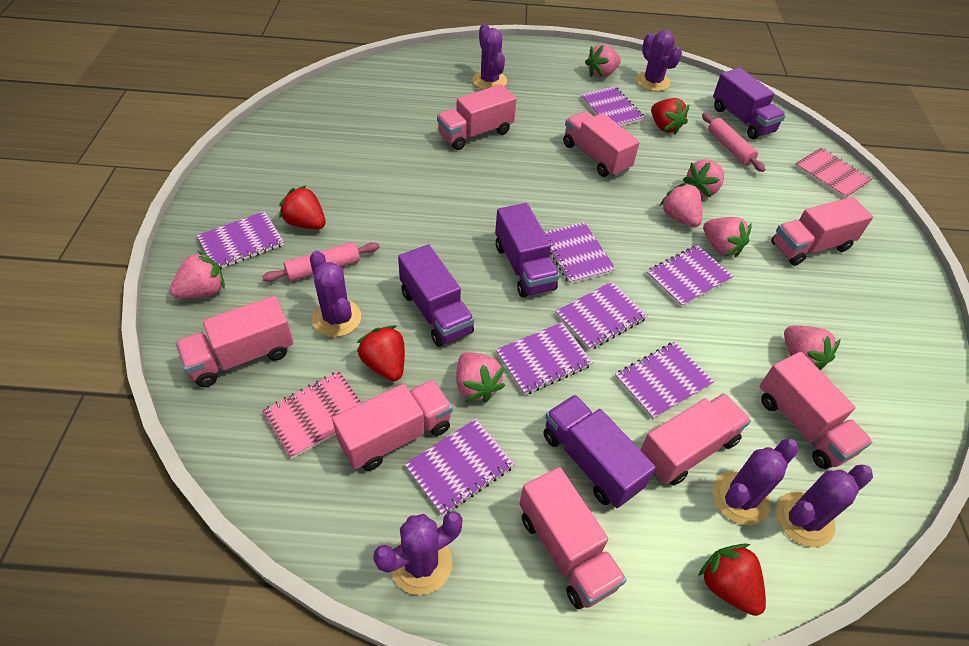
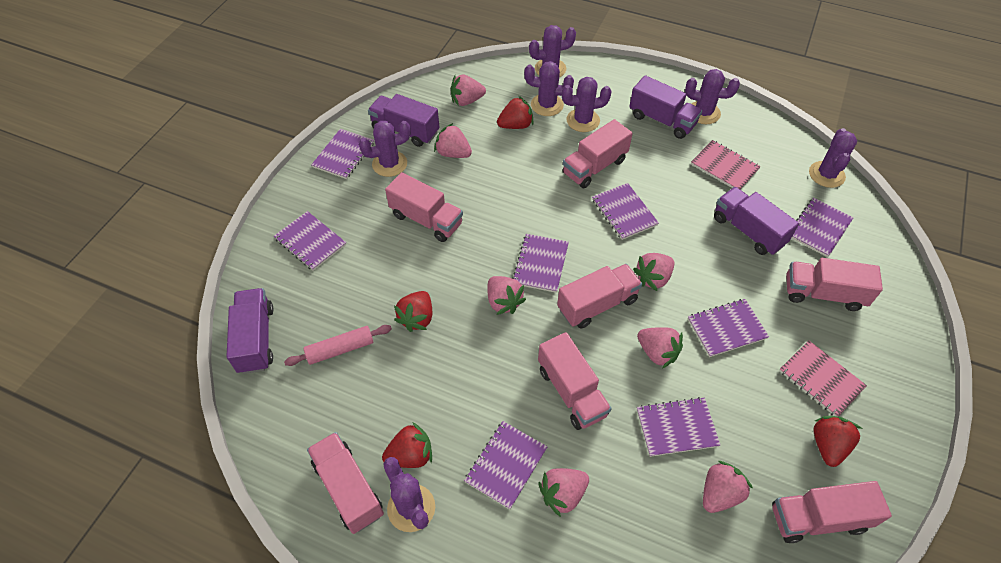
pink rolling pin: 2 -> 1
pink truck: 8 -> 7
purple cactus: 6 -> 7

